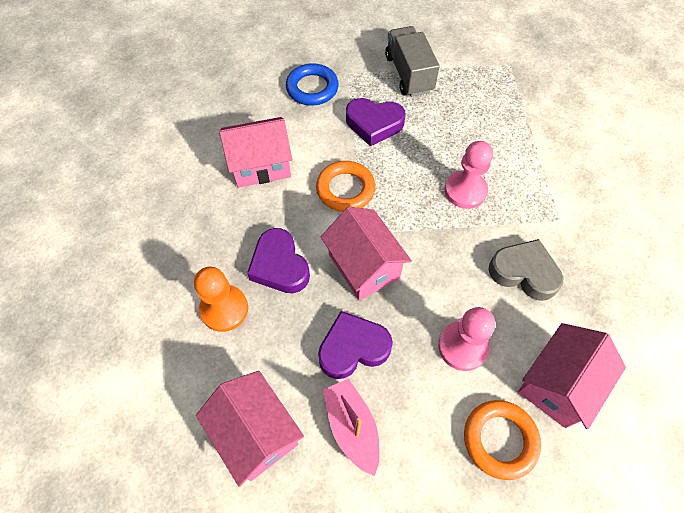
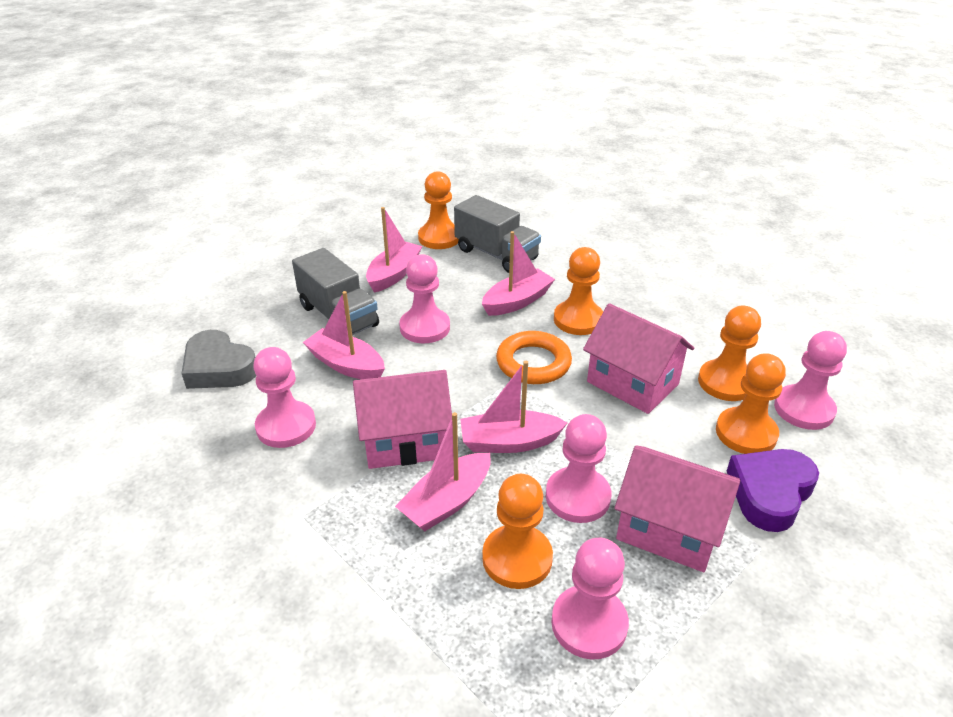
blue ring: 1 -> 0
grey truck: 1 -> 2
orange pawn: 1 -> 5
orange ring: 2 -> 1
pink boat: 1 -> 5
pink house: 4 -> 3
pink pawn: 2 -> 5
purple heart: 3 -> 1

